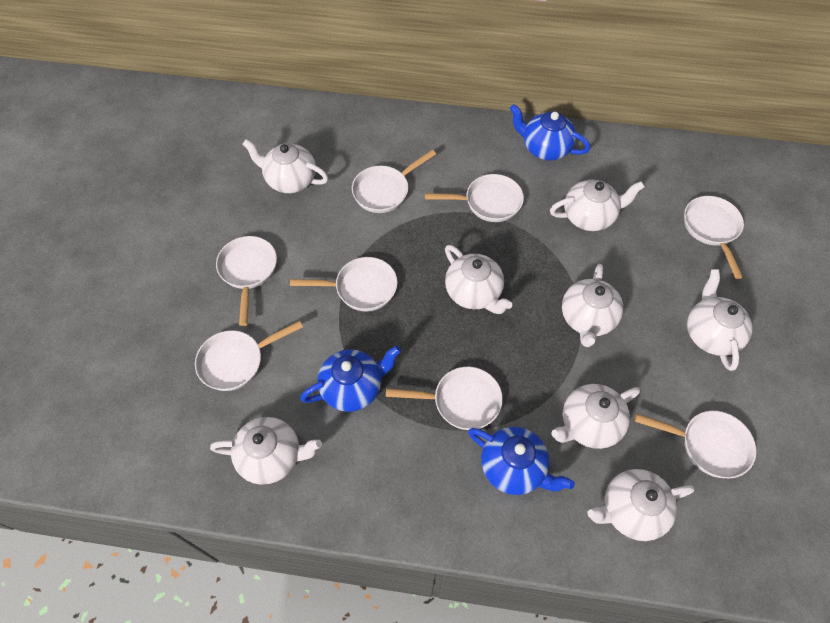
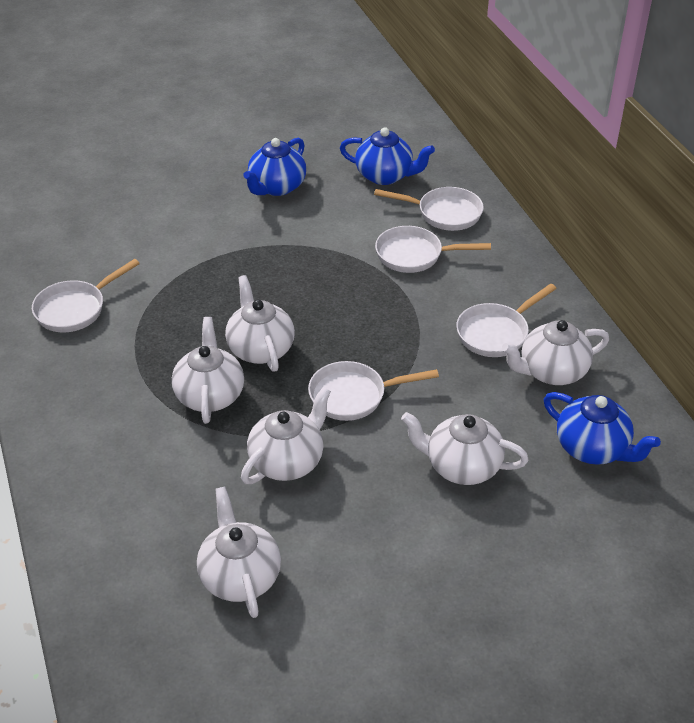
white pan: 8 -> 5
white teapot: 8 -> 6

